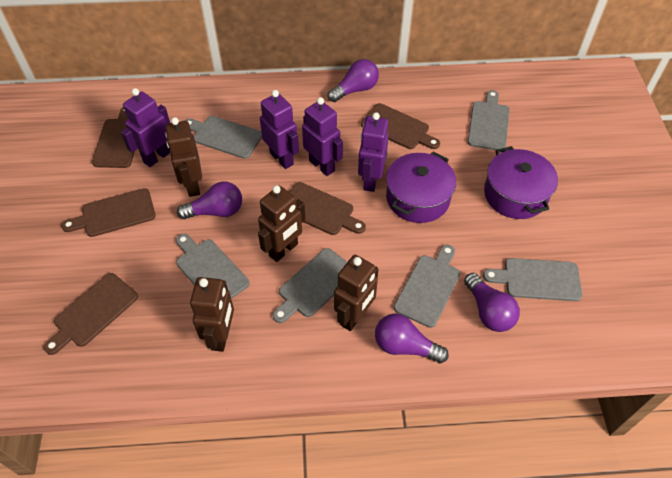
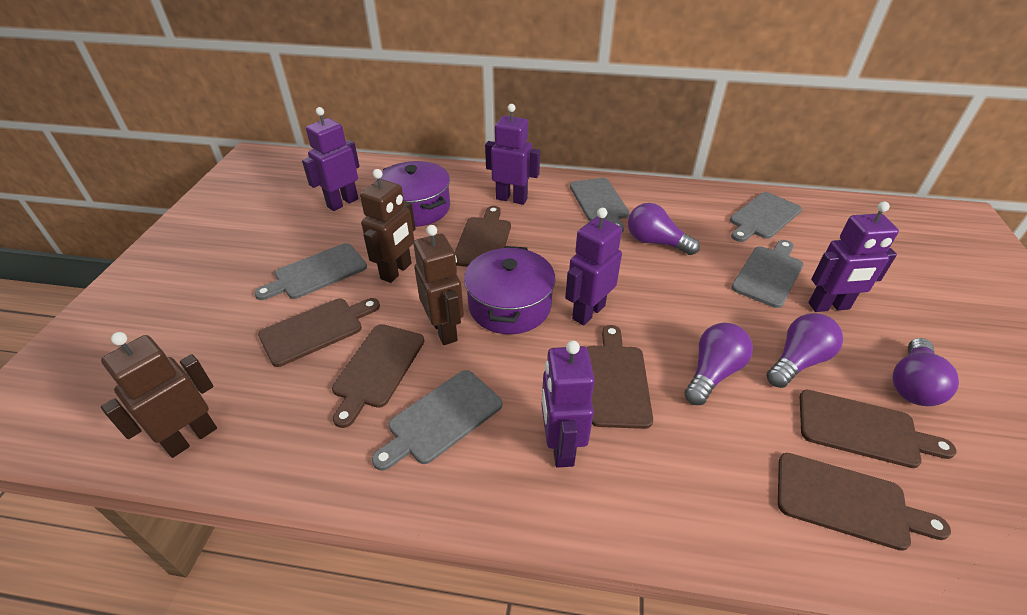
brown cutting board: 5 -> 6
brown robot: 4 -> 3
grey cutting board: 6 -> 5
purple robot: 4 -> 5

